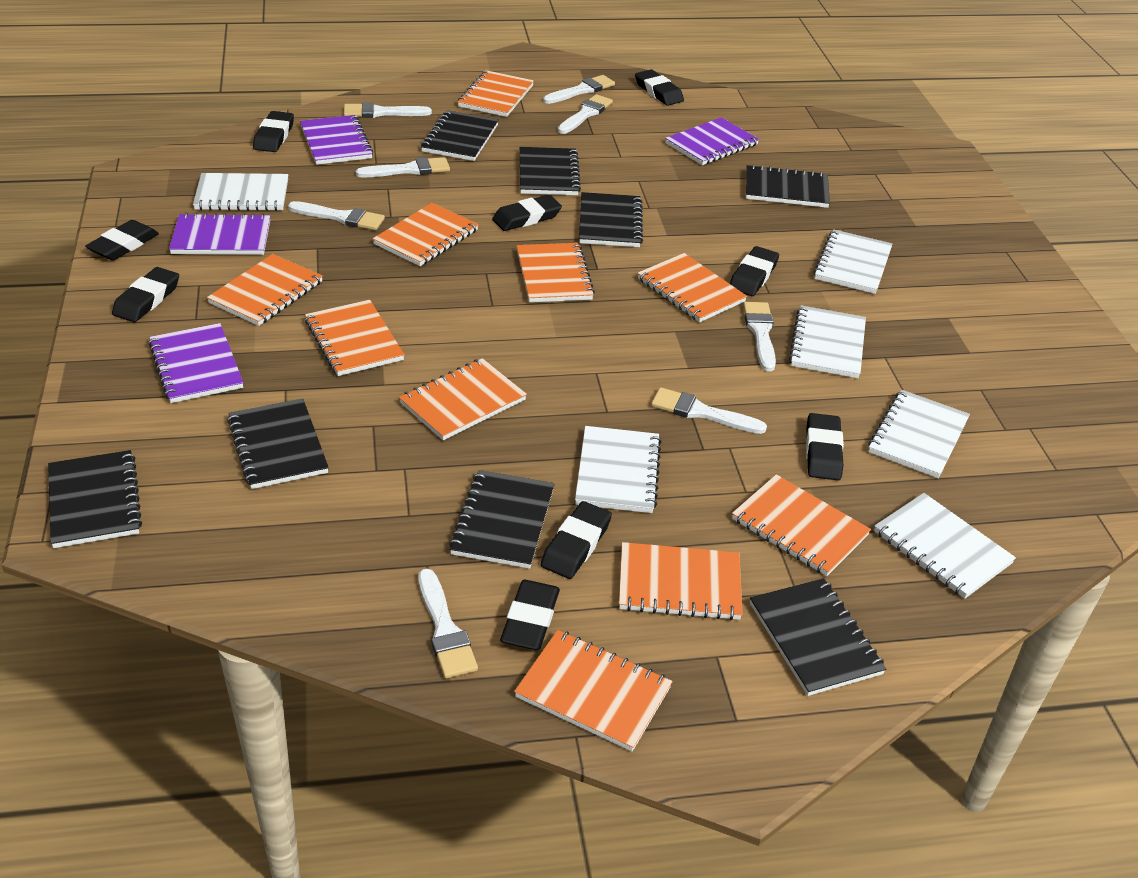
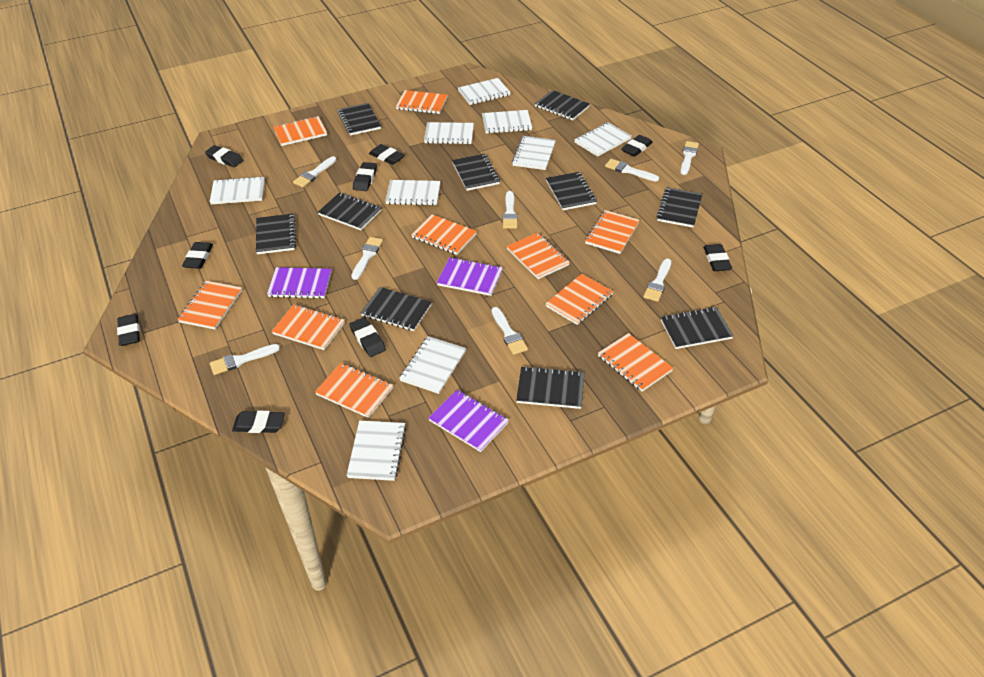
black notebook: 8 -> 10
purple notebook: 4 -> 3
white notebook: 6 -> 9

